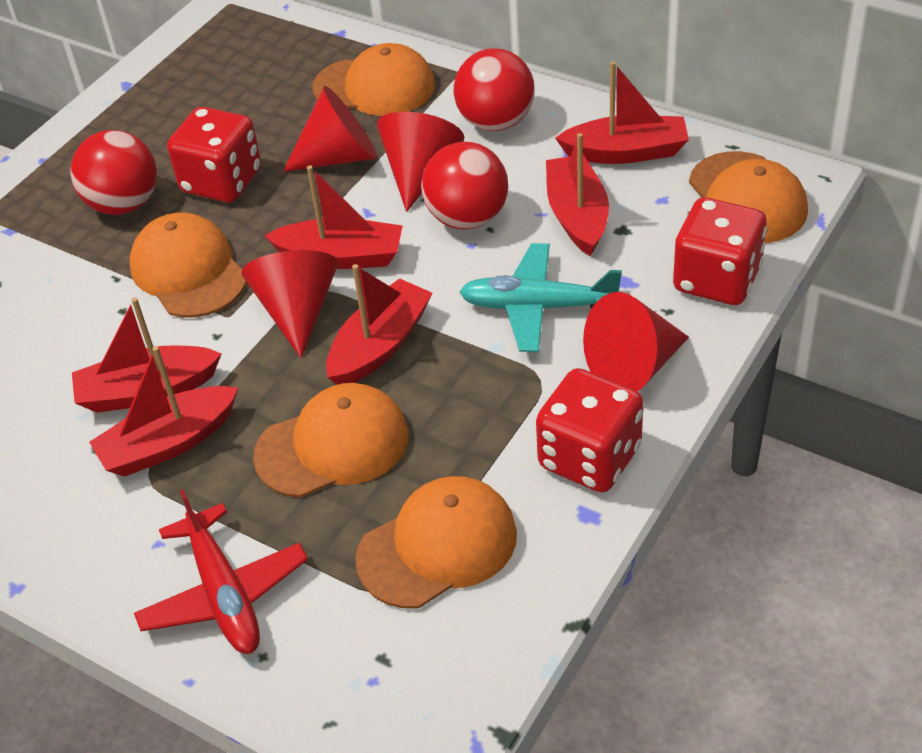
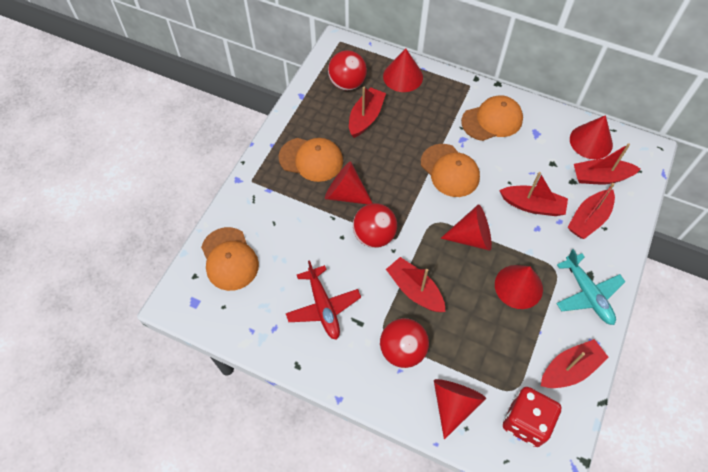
orange cap: 5 -> 4
red cone: 4 -> 6
red dice: 3 -> 1

